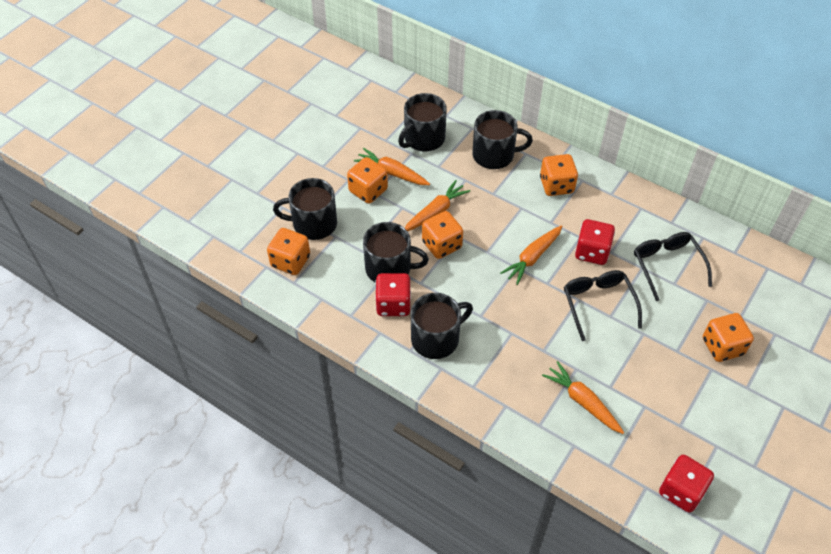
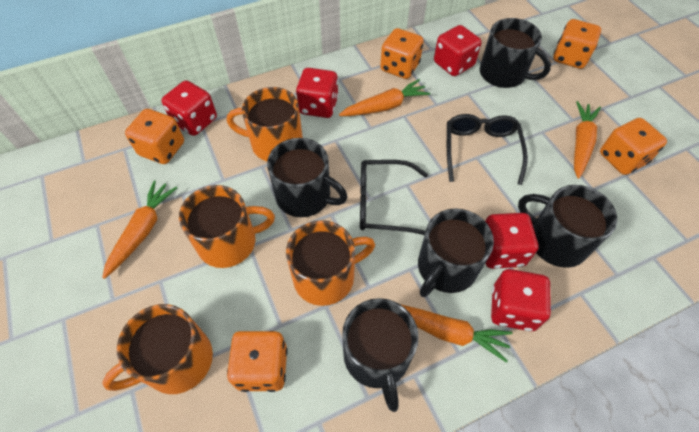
orange mug: 0 -> 4
red dice: 3 -> 5

